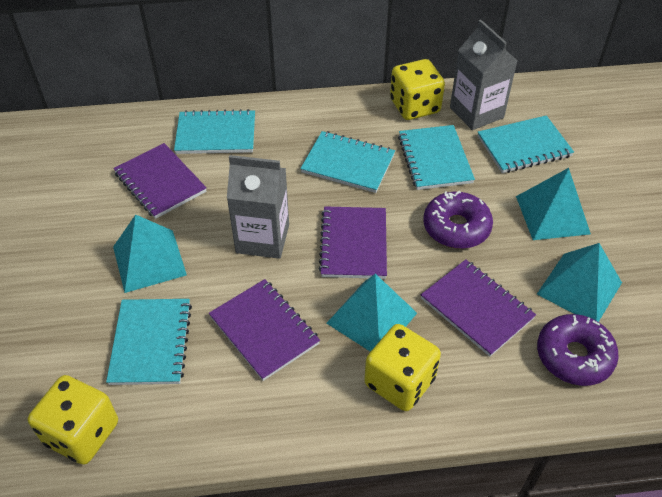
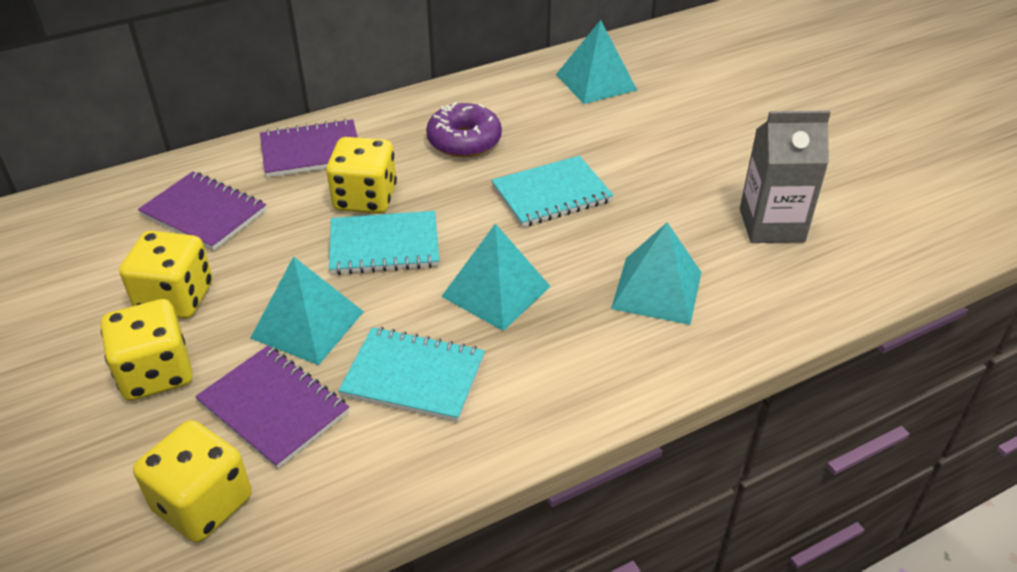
grey carton: 2 -> 1
purple donut: 2 -> 1
purple notebook: 4 -> 3
turquoise notebook: 5 -> 3
yellow dice: 3 -> 4

